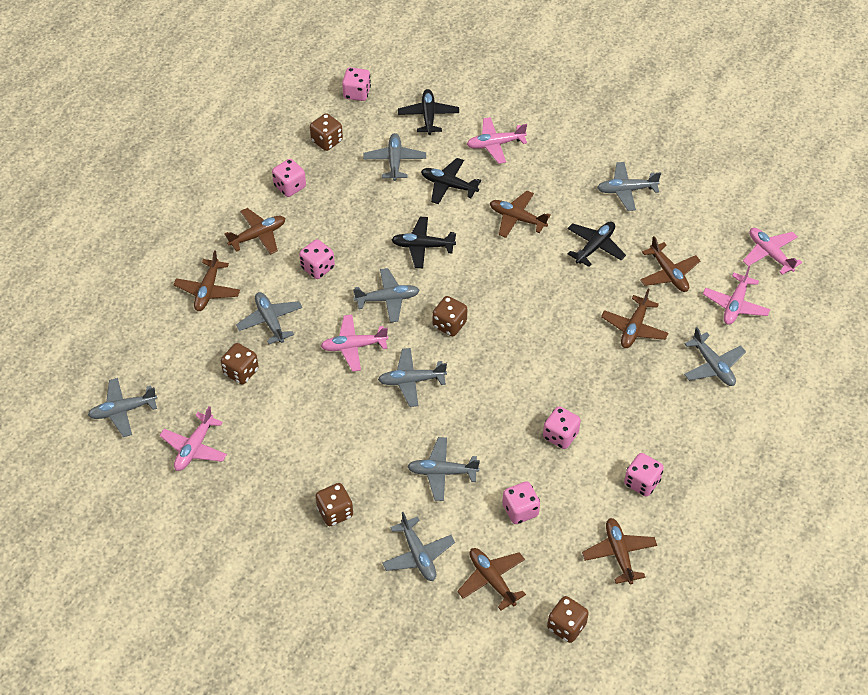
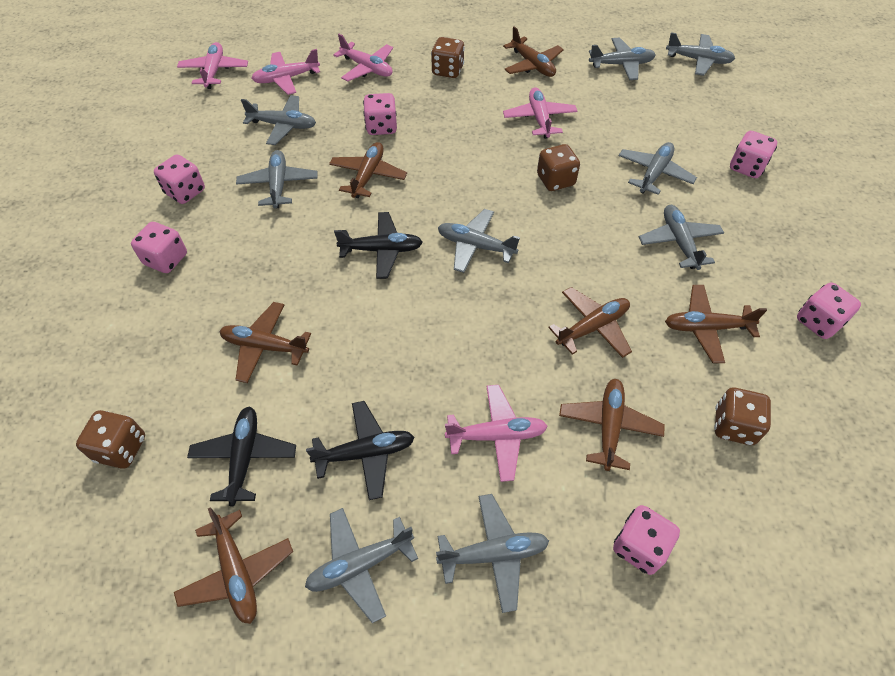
black plane: 4 -> 3
brown dice: 5 -> 4

